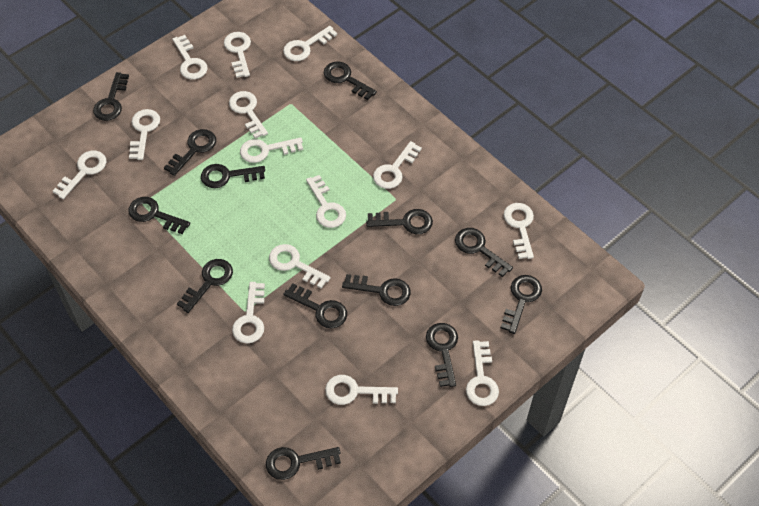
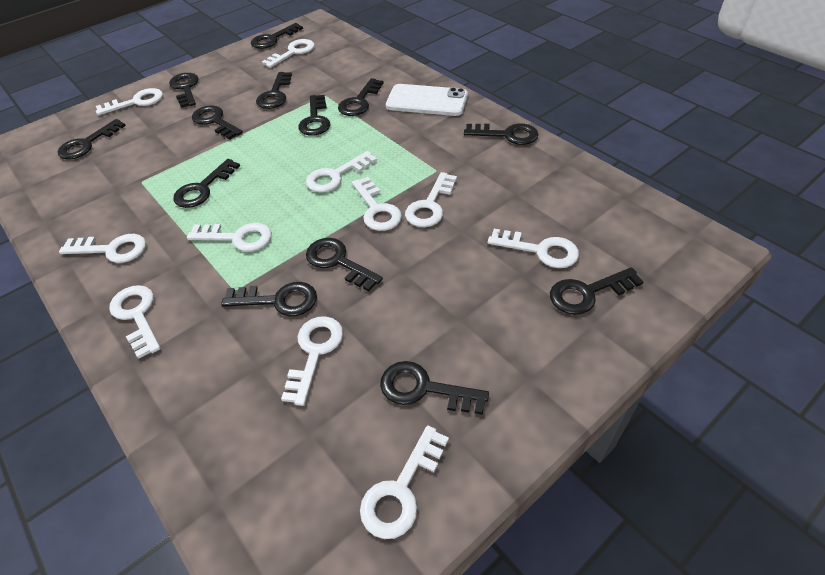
white key: 14 -> 11
white phone: 0 -> 1

